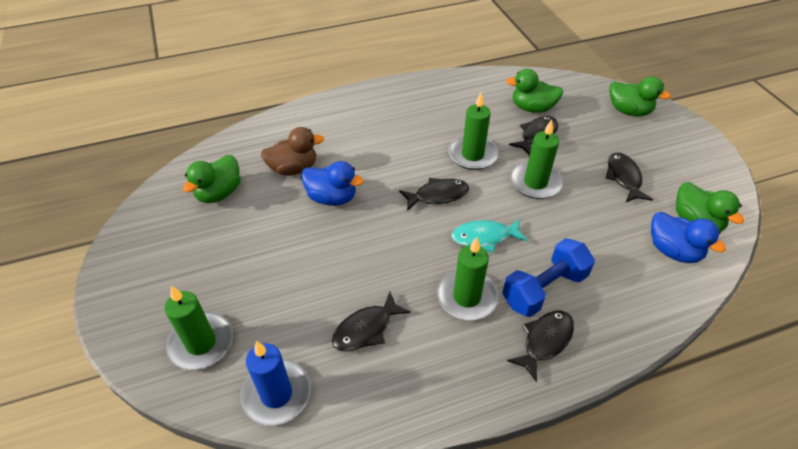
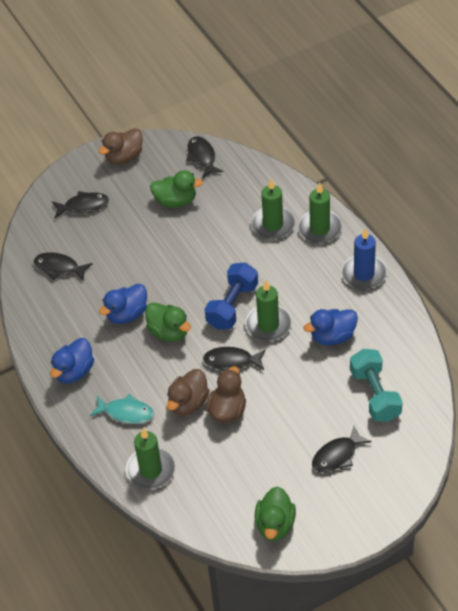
blue duck: 2 -> 3
brown duck: 1 -> 3
green duck: 4 -> 3
turquoise dumbbell: 0 -> 1

